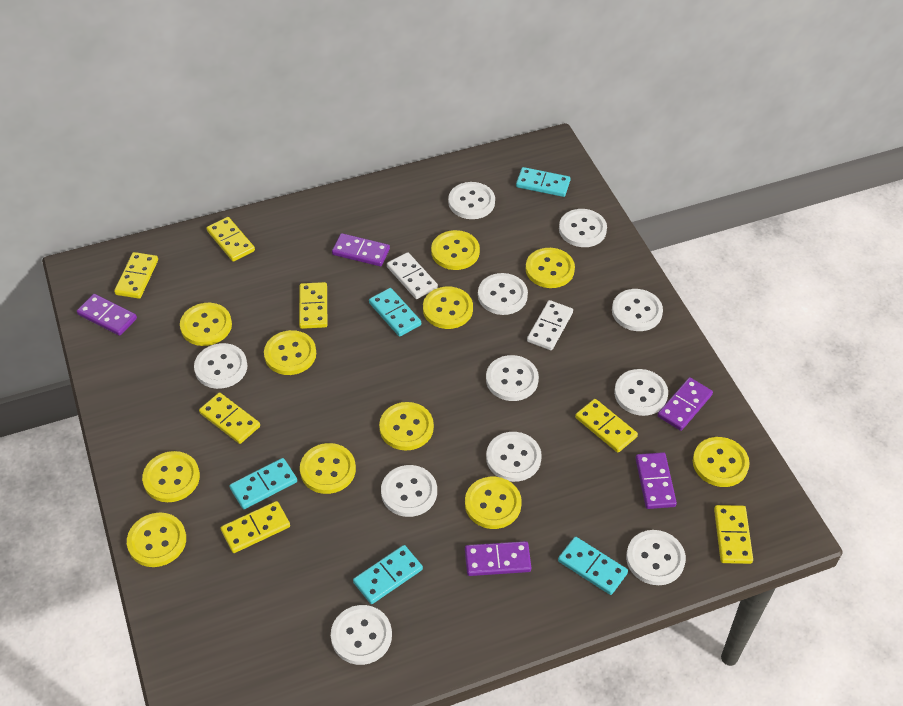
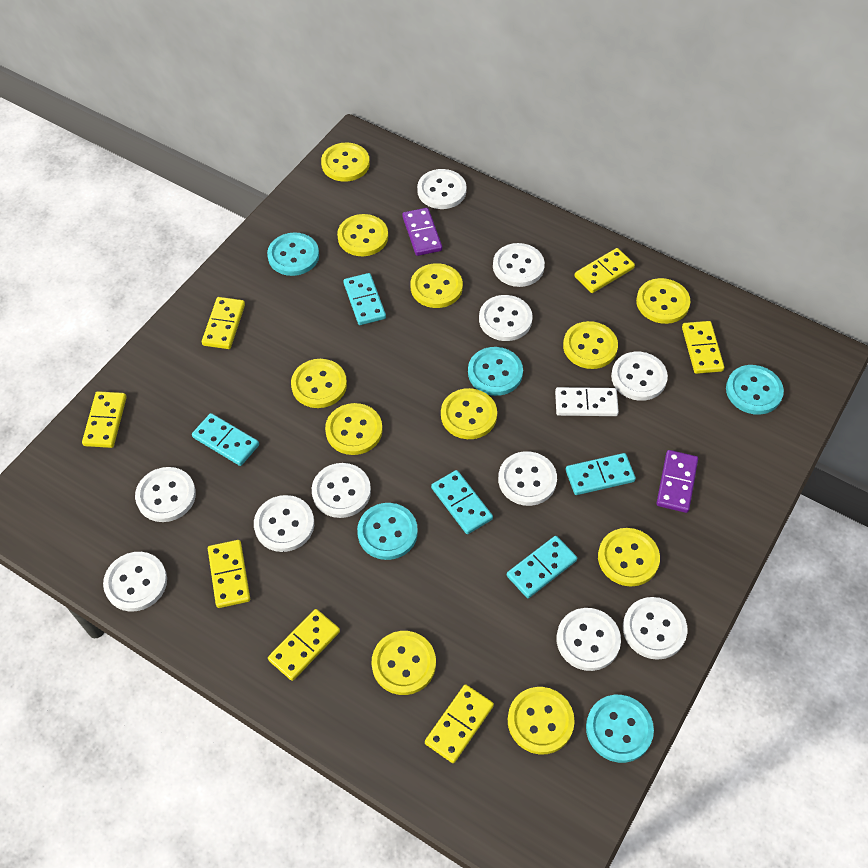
purple domino: 5 -> 2
turquoise button: 0 -> 5
white domino: 2 -> 1

